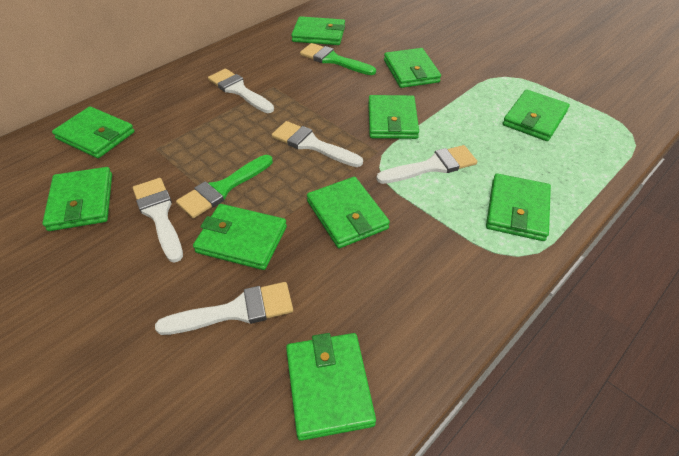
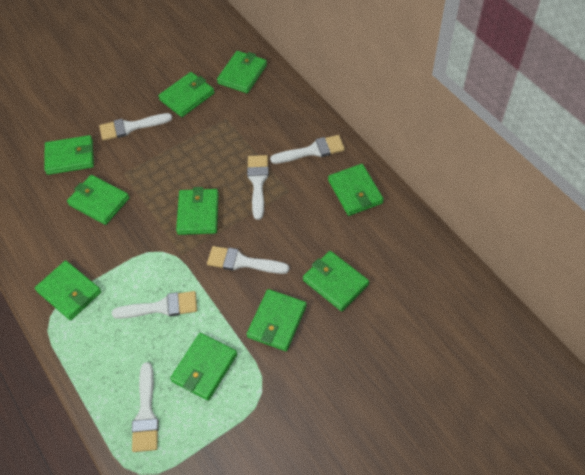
green brush: 2 -> 0
white brush: 5 -> 6

